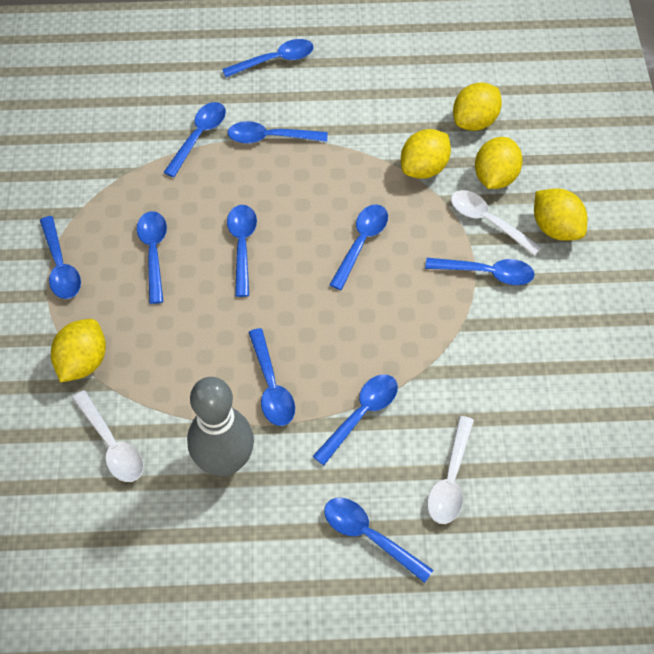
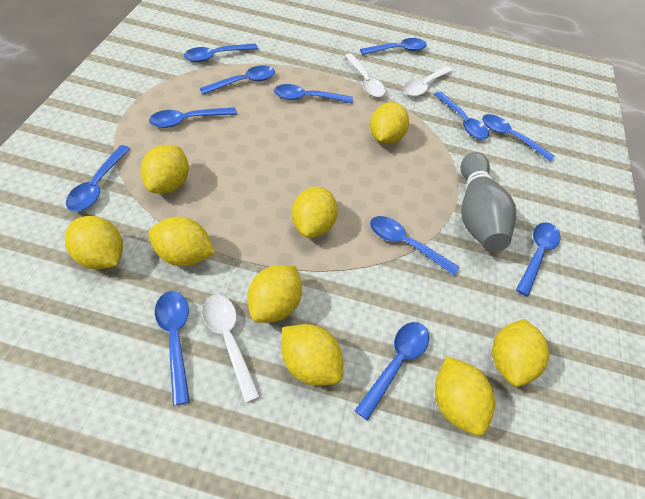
blue spoon: 11 -> 12
yellow lemon: 5 -> 9

